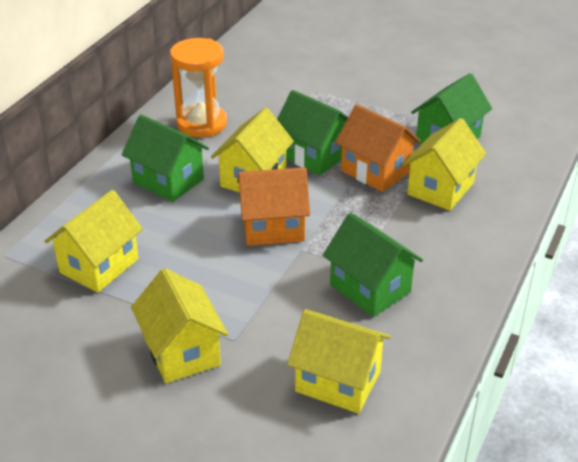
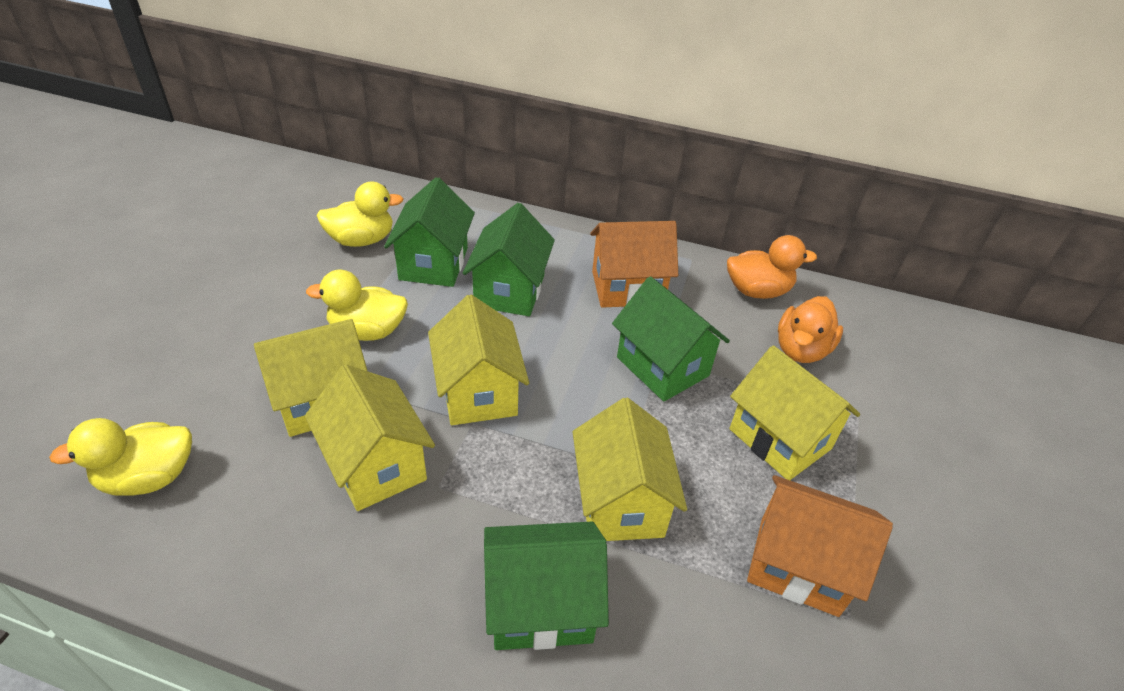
orange duck: 0 -> 2
orange hourglass: 1 -> 0
yellow duck: 0 -> 3

